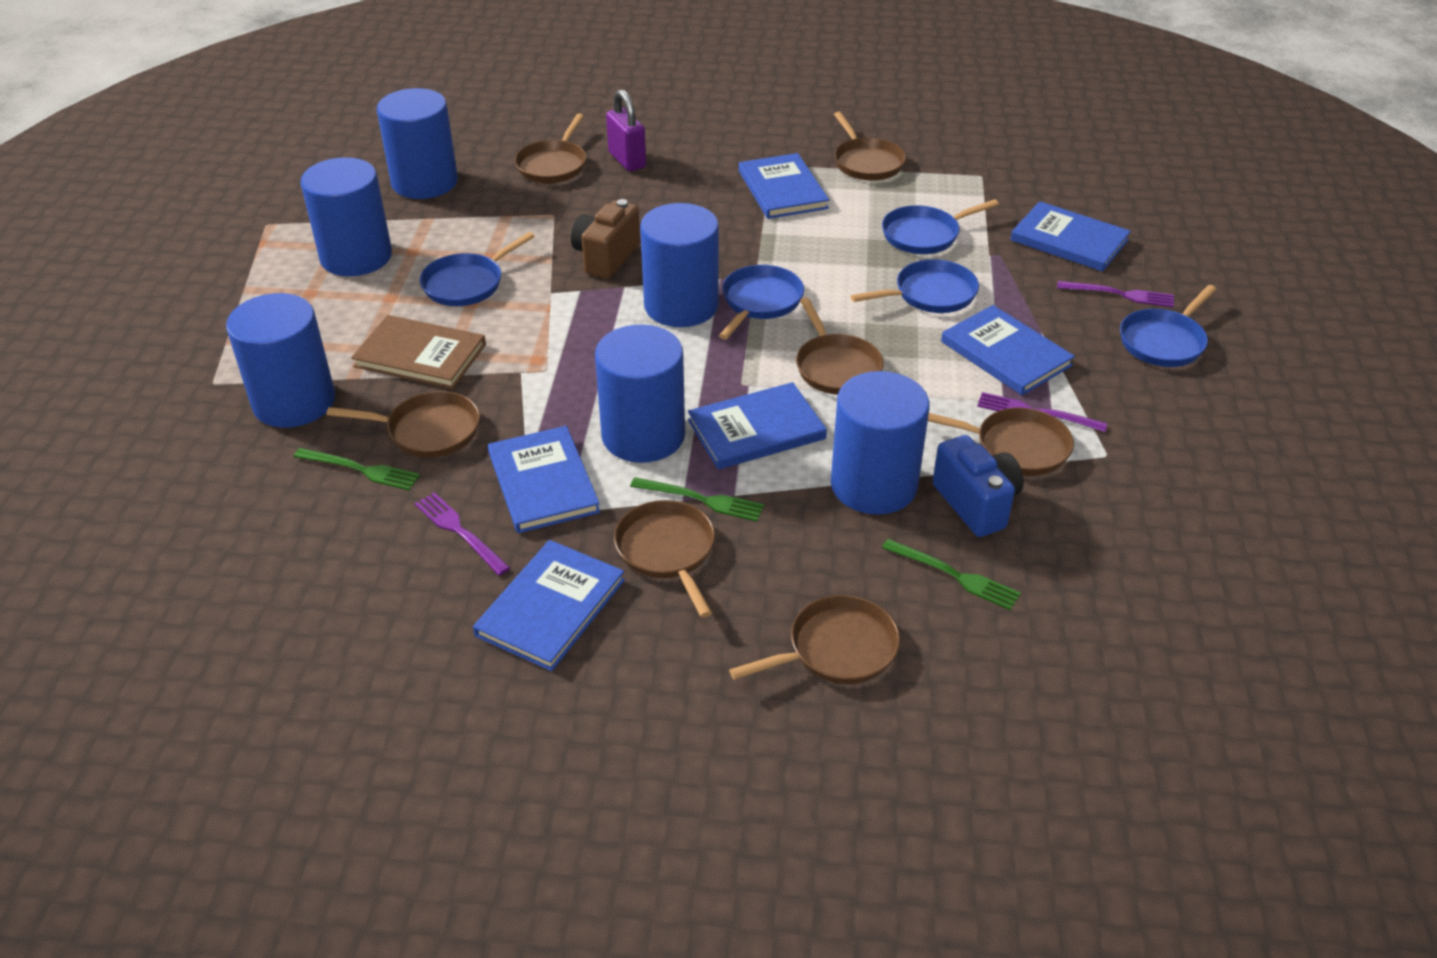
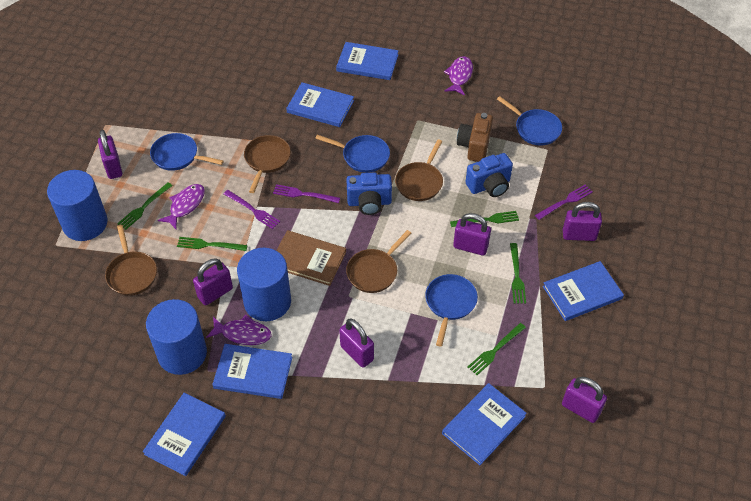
blue camera: 1 -> 2
blue cylinder: 6 -> 3
blue pan: 5 -> 4
brown pan: 7 -> 4
green fork: 3 -> 5
purple fish: 0 -> 3
purple padlock: 1 -> 6

